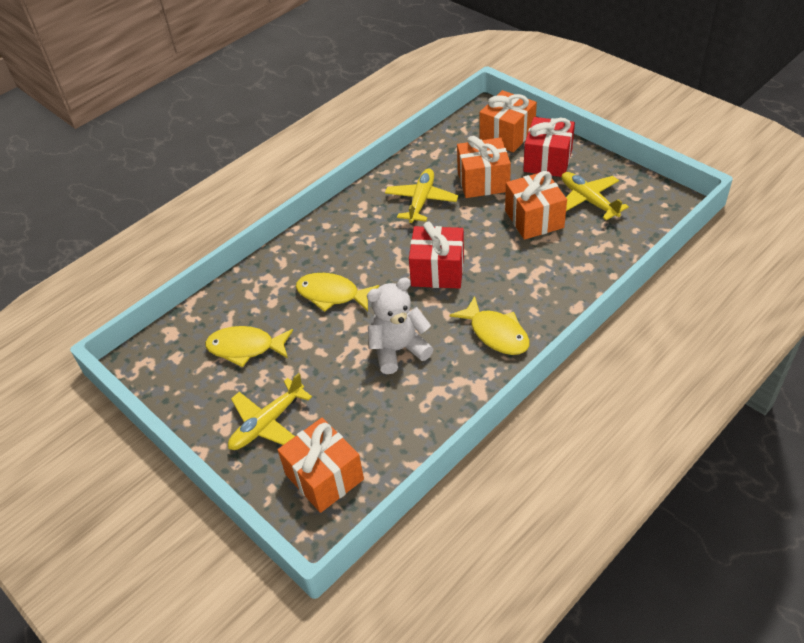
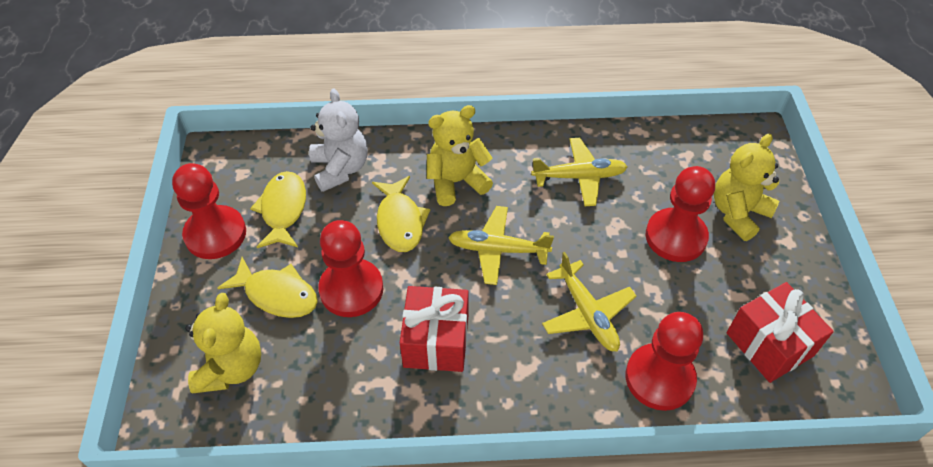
orange gift: 4 -> 0
red pawn: 0 -> 4
yellow teddy bear: 0 -> 3

